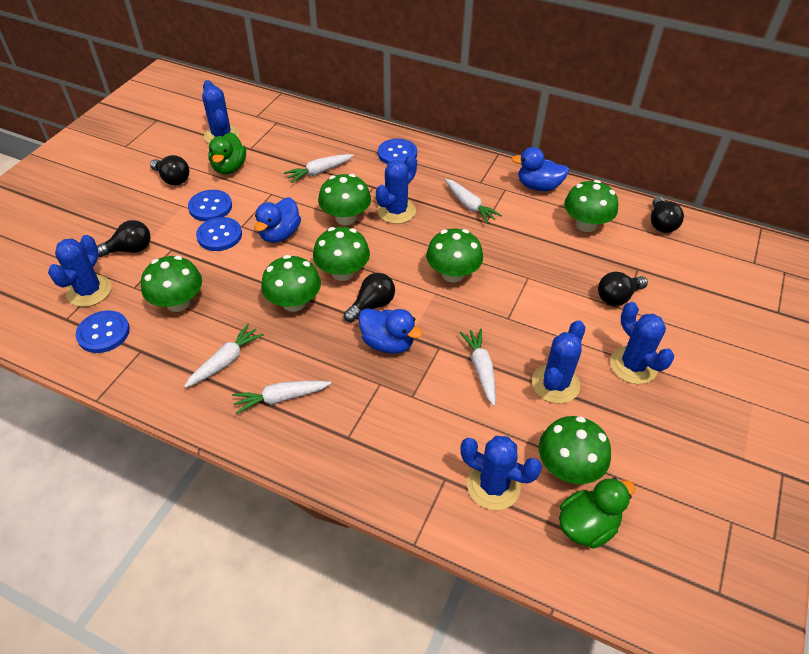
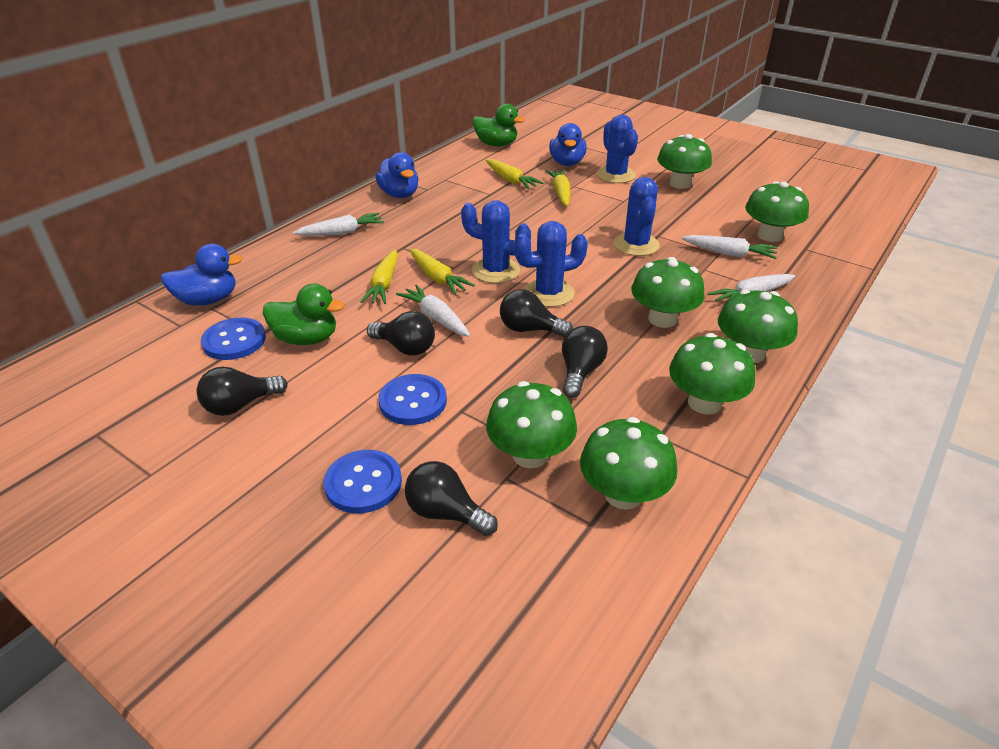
blue button: 4 -> 3
blue cactus: 6 -> 4
white carrot: 5 -> 4
yellow carrot: 0 -> 4

